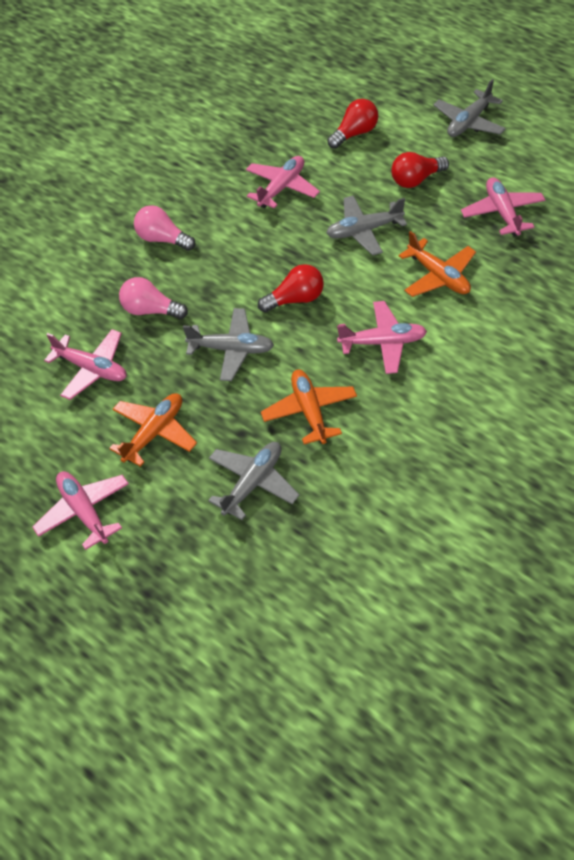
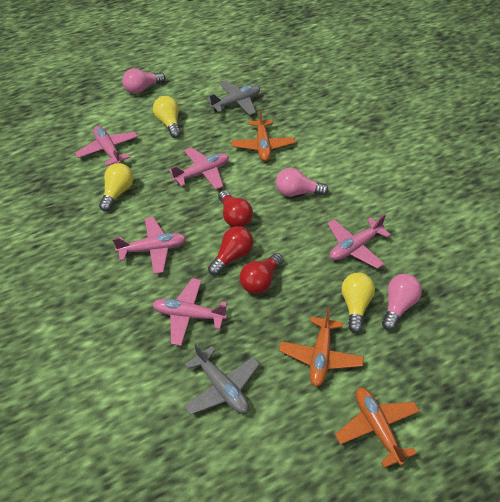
grey plane: 4 -> 2
pink light bulb: 2 -> 3
yellow light bulb: 0 -> 3

